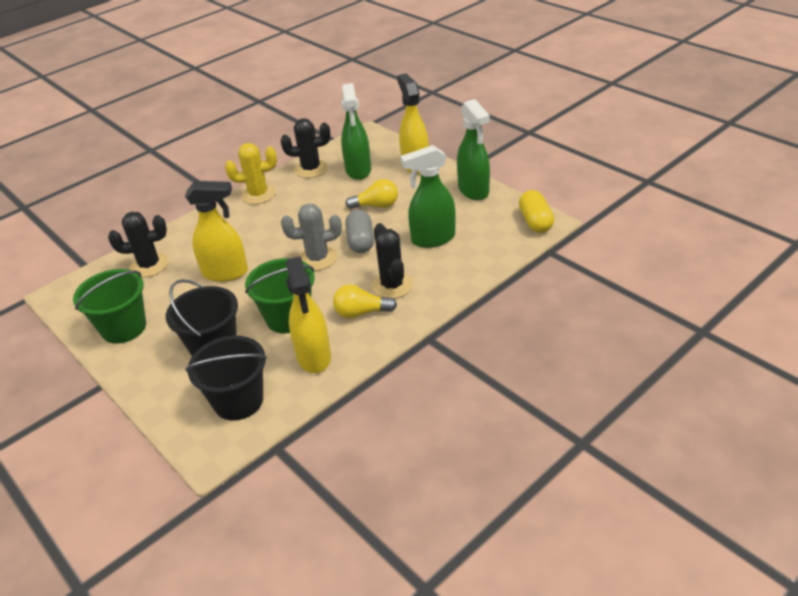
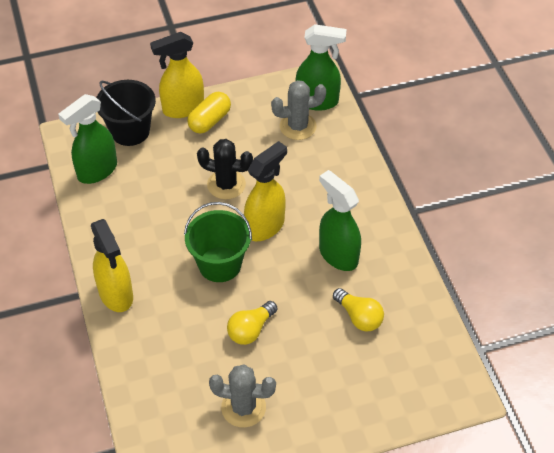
black bucket: 2 -> 1
black cactus: 3 -> 1
green bucket: 2 -> 1
grey cactus: 1 -> 2
grey capsule: 1 -> 0
yellow cactus: 1 -> 0

